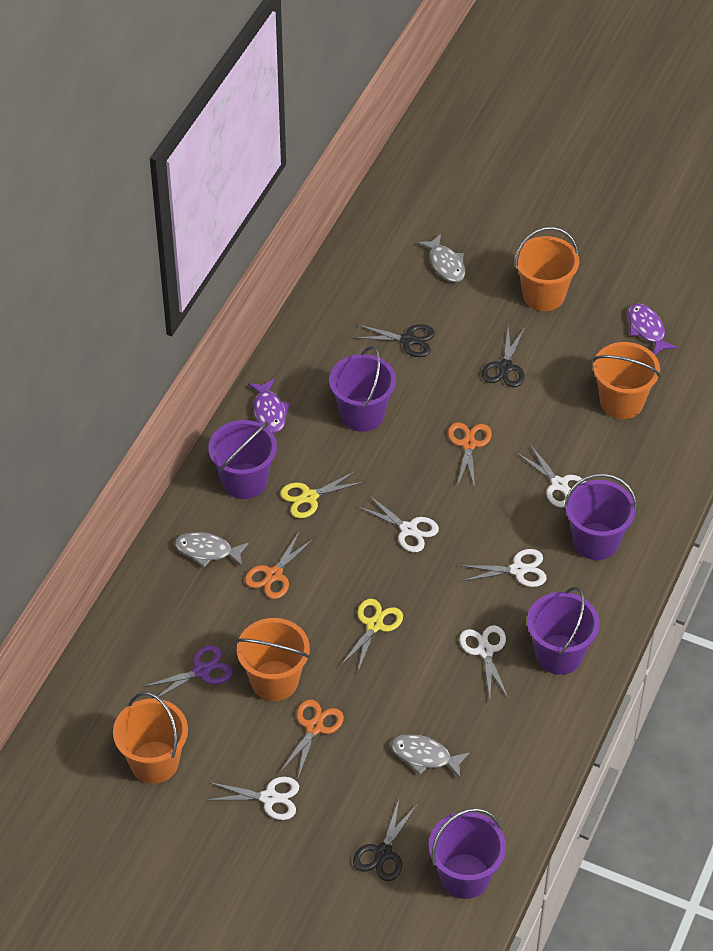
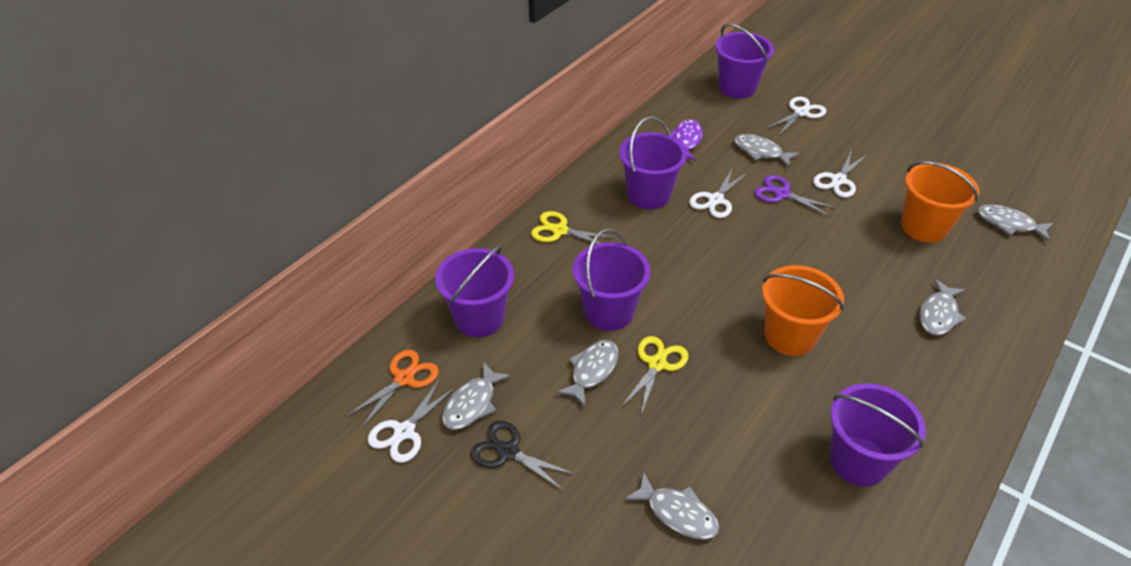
black scissors: 3 -> 1
grey fish: 3 -> 6
orange bucket: 4 -> 2
orange scissors: 3 -> 1
purple fish: 2 -> 1
white scissors: 5 -> 4

